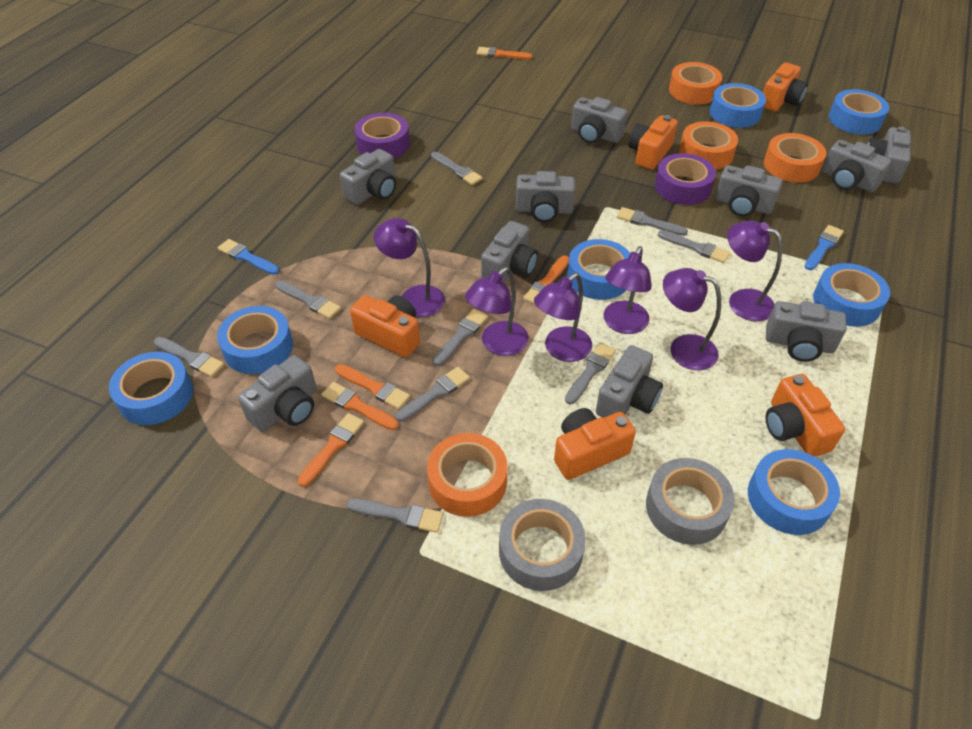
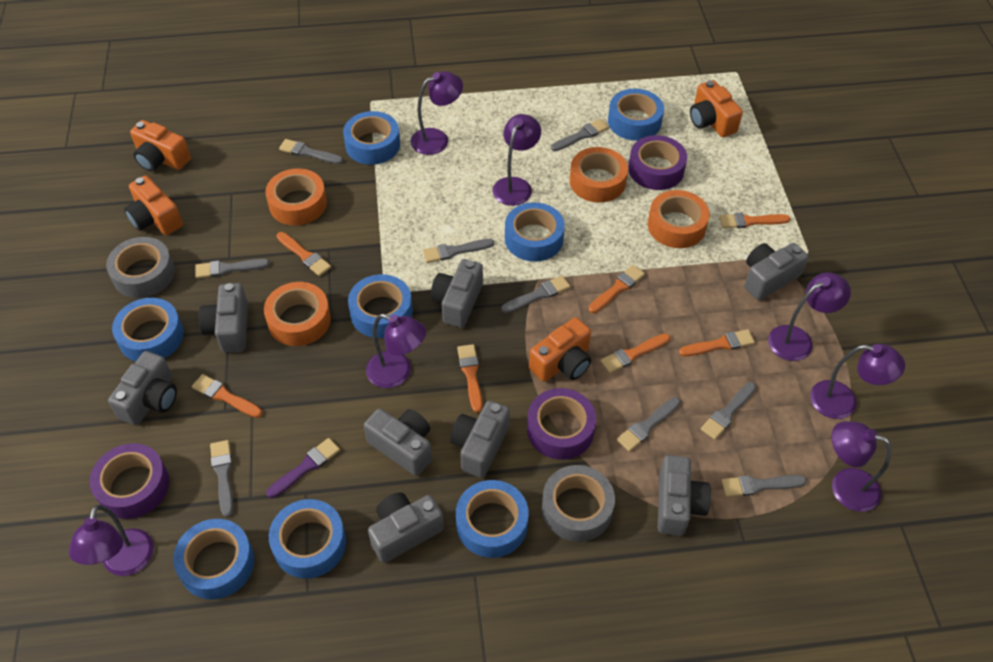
blue brush: 2 -> 0
blue tape: 7 -> 8
grey camera: 10 -> 8
orange brush: 5 -> 7
orange camera: 5 -> 4
purple brush: 0 -> 1
purple lamp: 6 -> 7
purple tape: 2 -> 3

